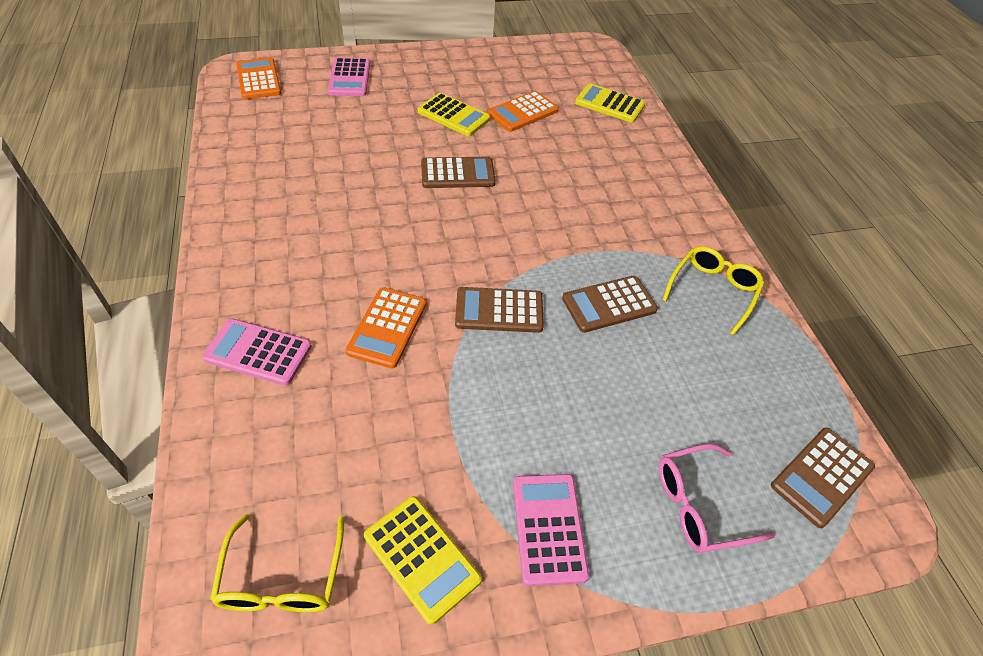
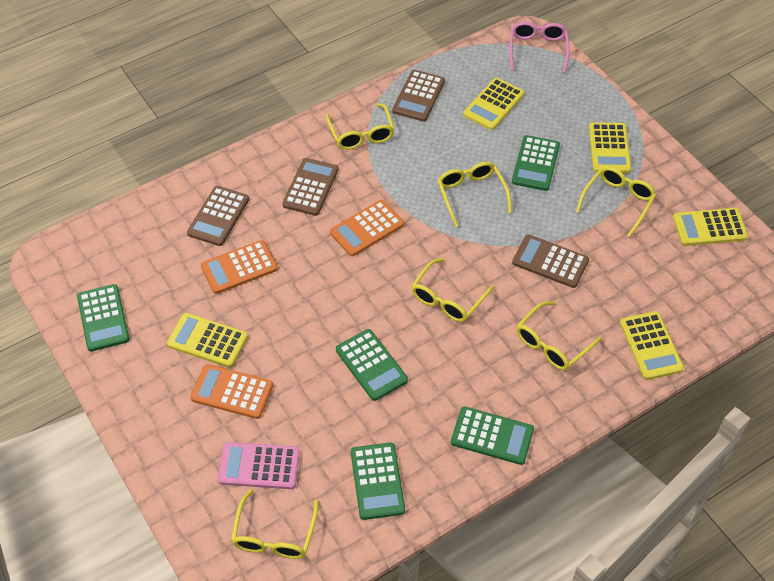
green calculator: 0 -> 5
pink calculator: 3 -> 1
yellow calculator: 3 -> 5
yellow glasses: 2 -> 6

